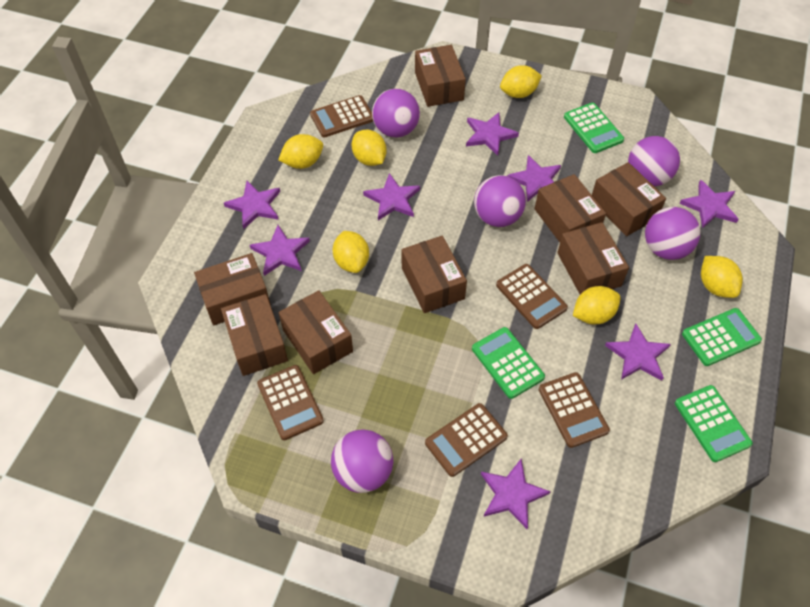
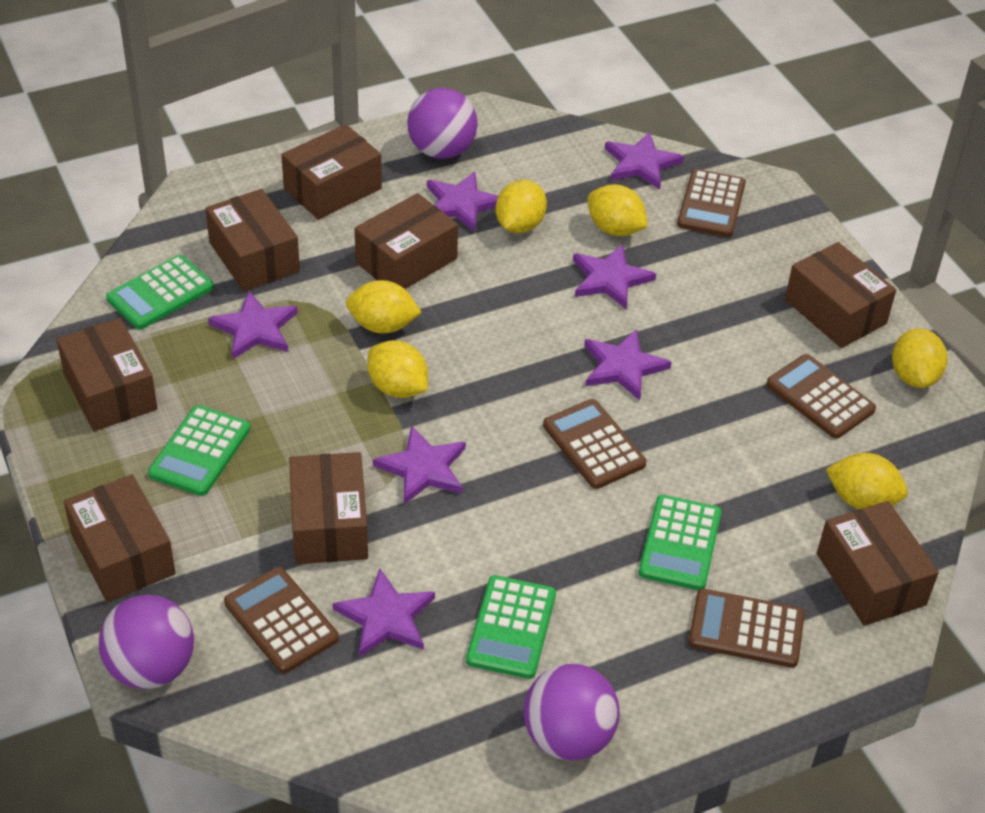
purple ball: 5 -> 3
purple star: 8 -> 7

